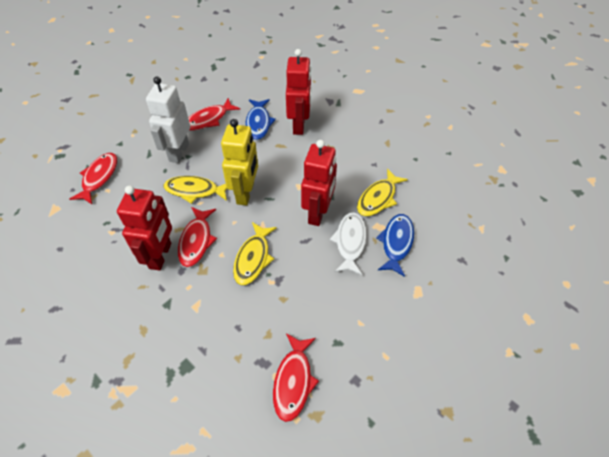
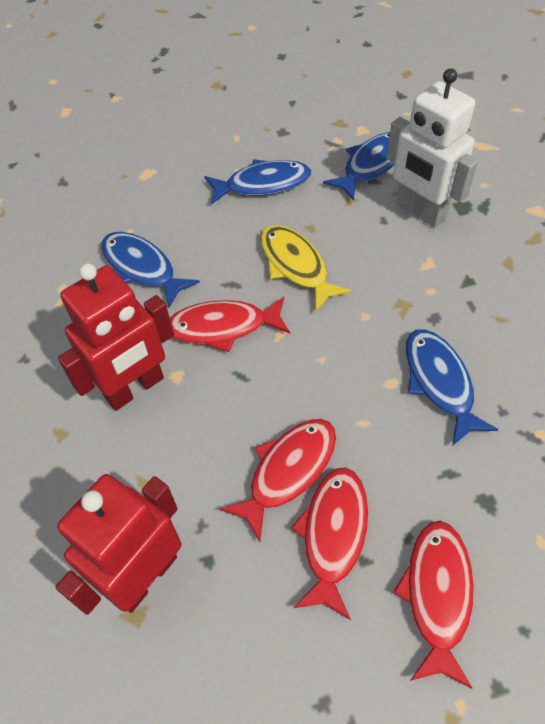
blue fish: 2 -> 4
red robot: 3 -> 2
white fish: 1 -> 0
yellow fish: 3 -> 1
yellow robot: 1 -> 0

